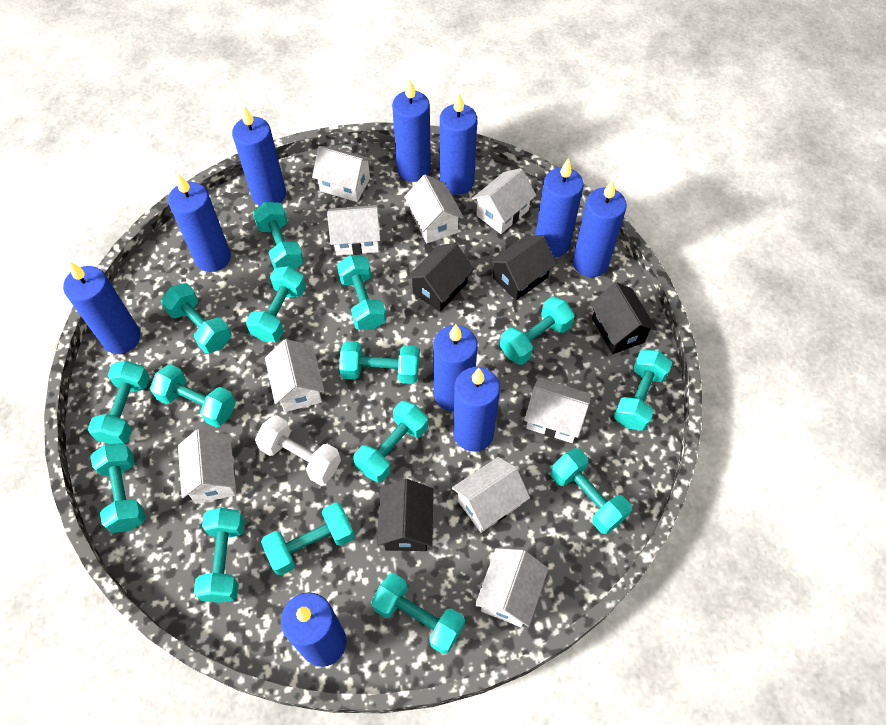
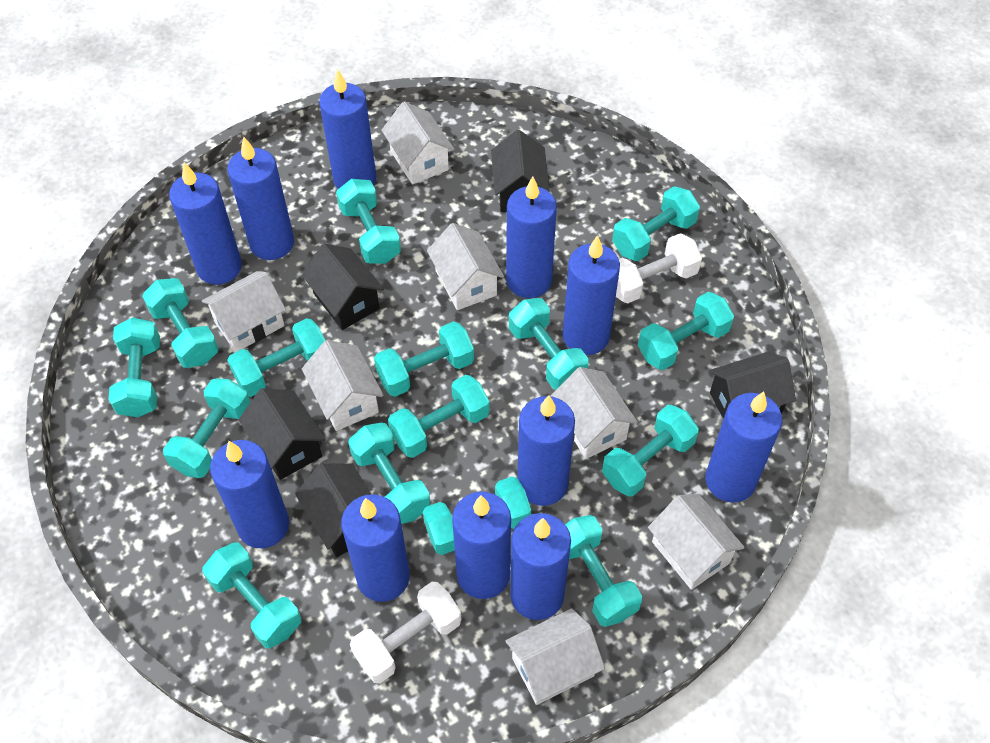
black house: 4 -> 5
blue candle: 10 -> 11
white dumbbell: 1 -> 2
white house: 9 -> 7

